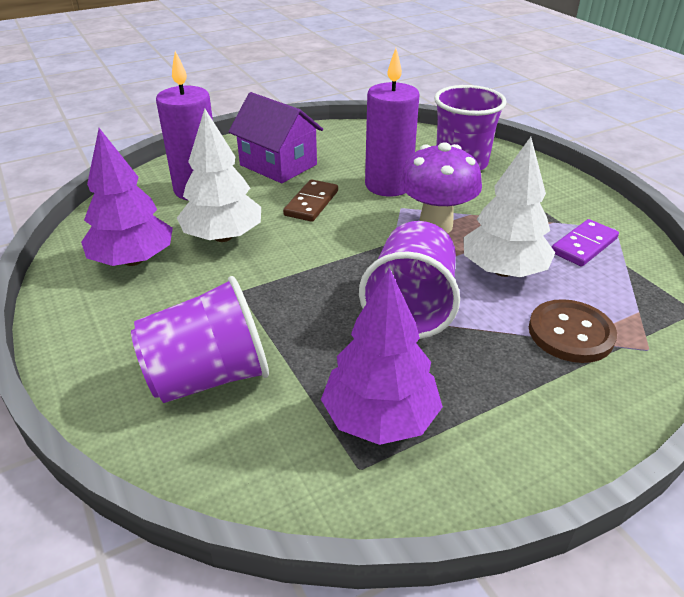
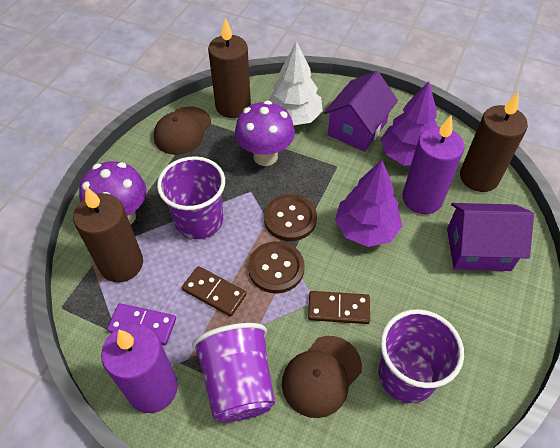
brown button: 1 -> 2
brown candle: 0 -> 3
brown cap: 0 -> 2
brown domino: 1 -> 2
purple house: 1 -> 2
purple mushroom: 1 -> 2
white tree: 2 -> 1

